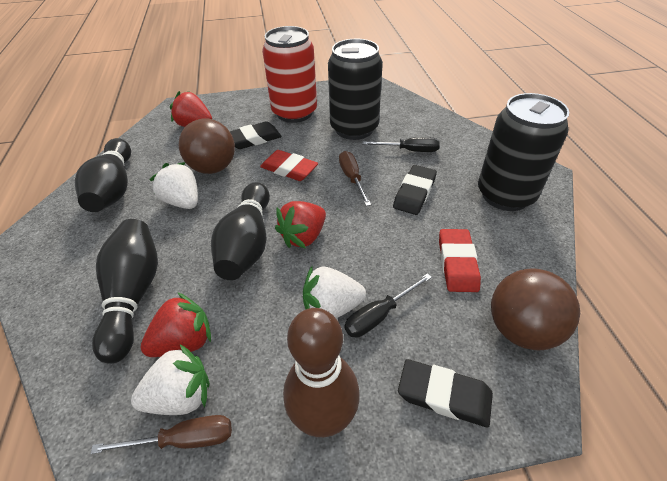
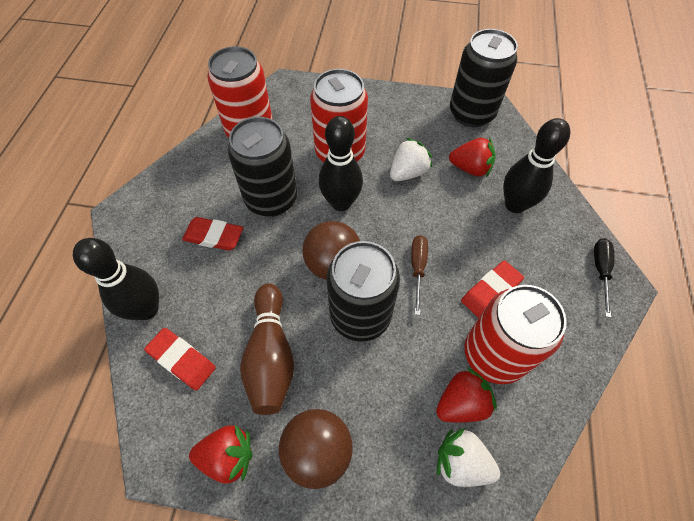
black can: 2 -> 3
black eraser: 3 -> 0
black screwdriver: 2 -> 1
brown screwdriver: 2 -> 1
red can: 1 -> 3
red eraser: 2 -> 3
white strawberry: 3 -> 2

